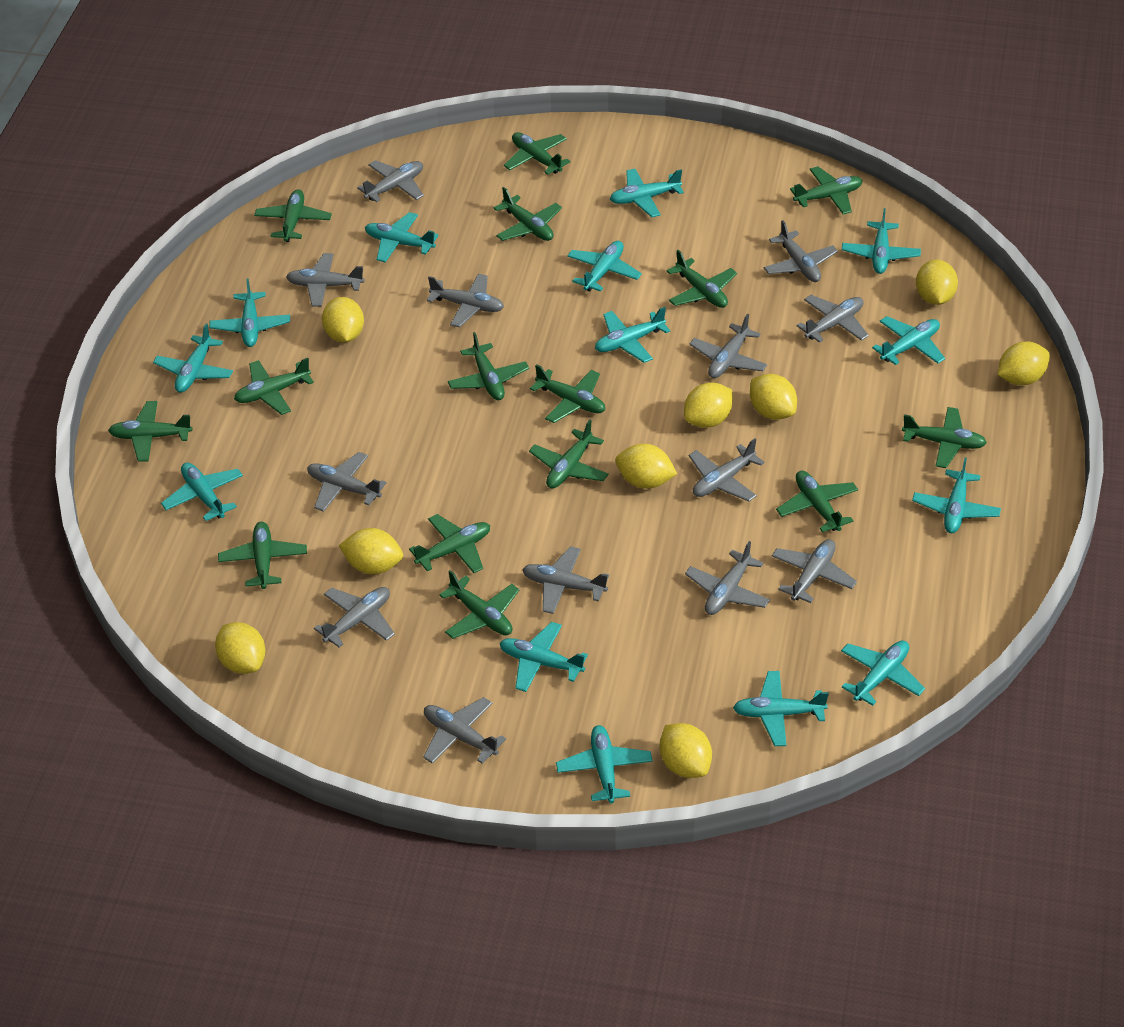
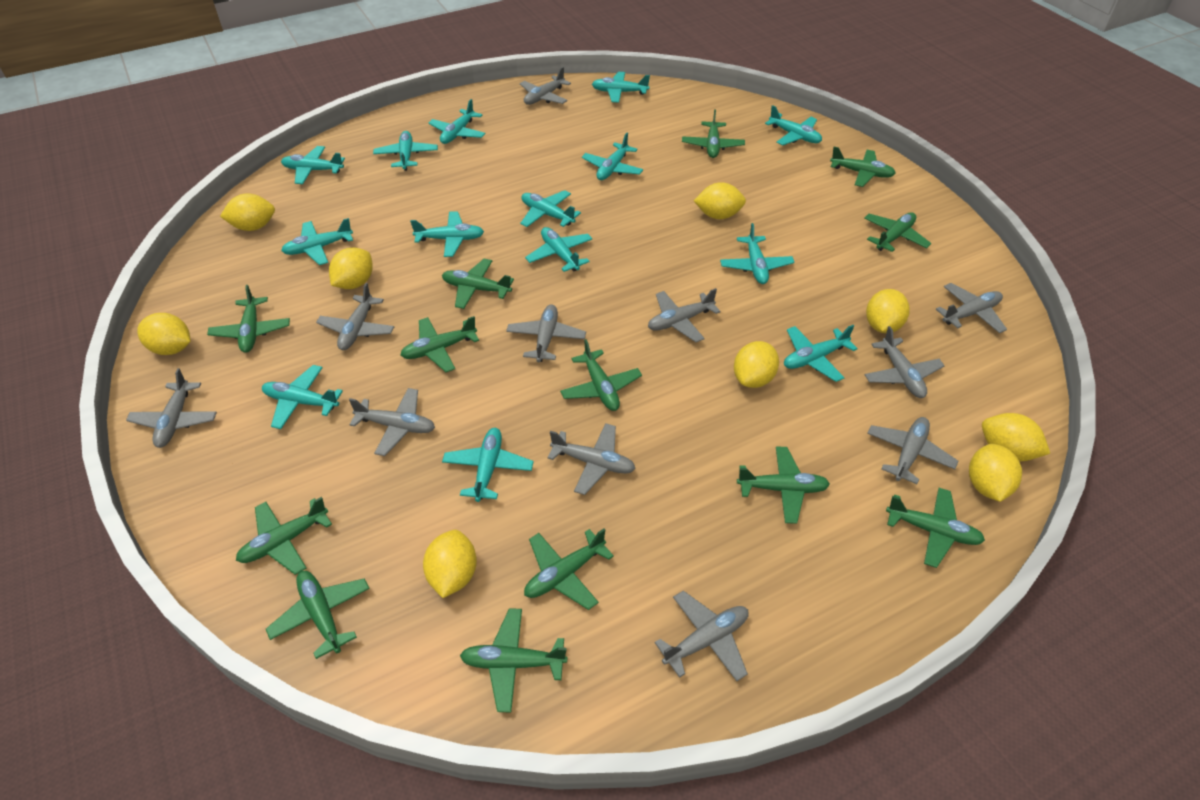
green plane: 15 -> 13
grey plane: 13 -> 11

